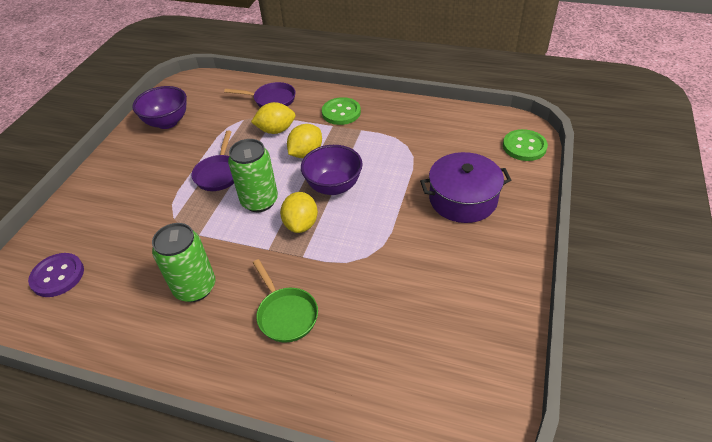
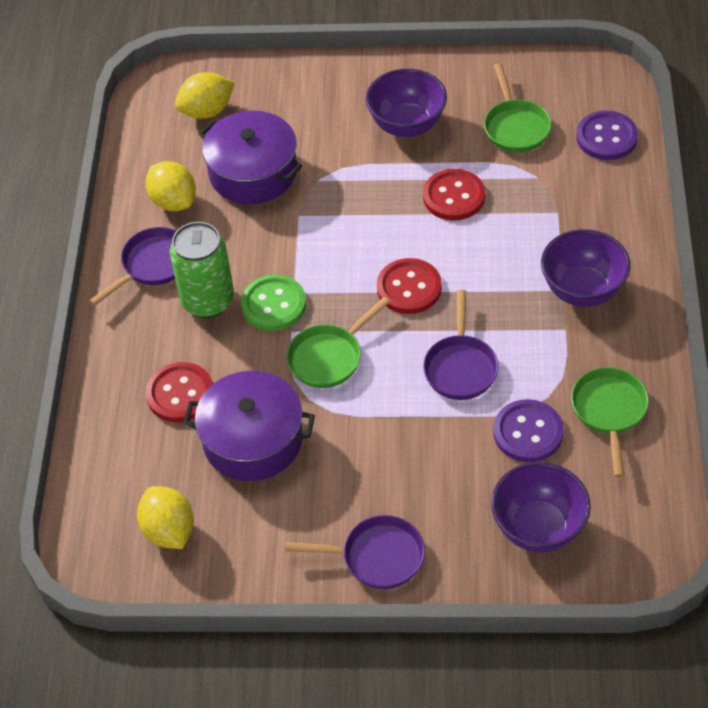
green button: 2 -> 1
green can: 2 -> 1
green pan: 1 -> 3
purple bowl: 2 -> 3
purple button: 1 -> 2
purple pan: 2 -> 3
purple pot: 1 -> 2
red button: 0 -> 3

